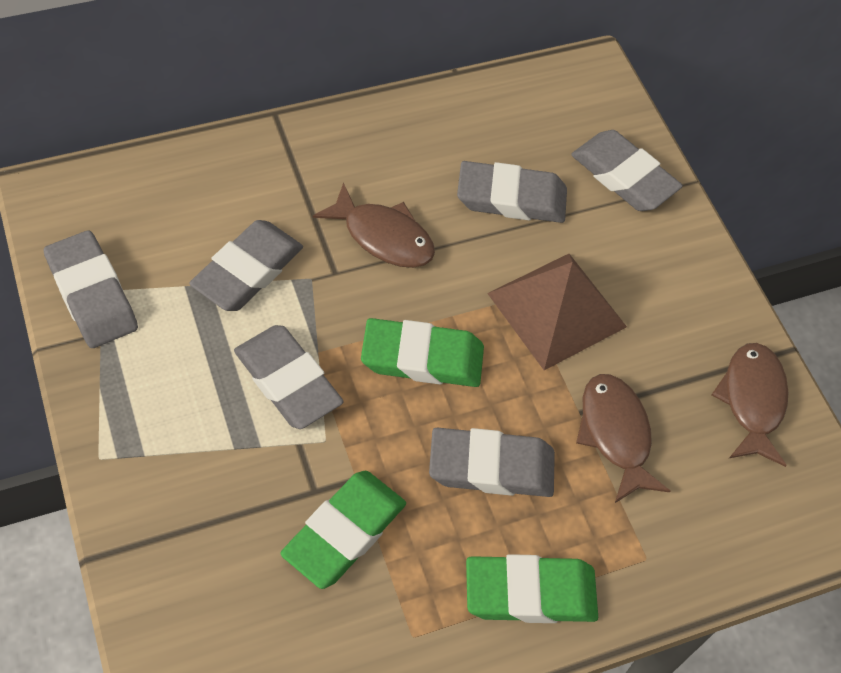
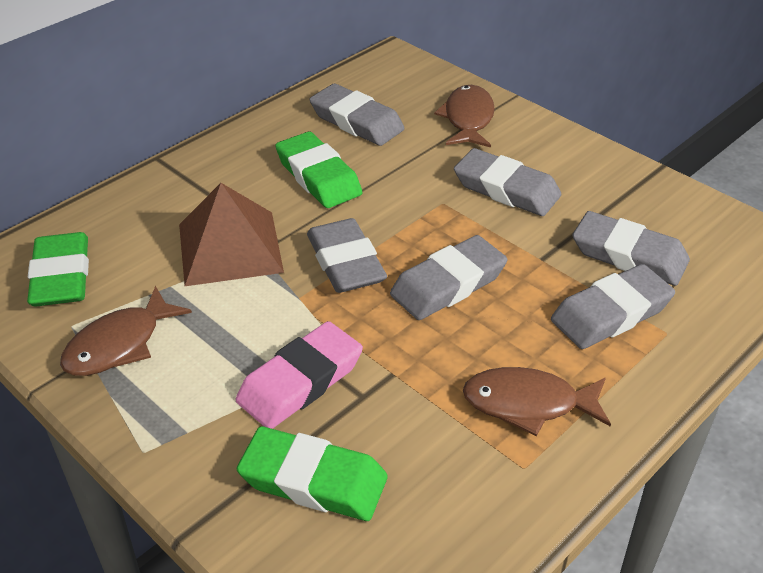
pink eraser: 0 -> 1

